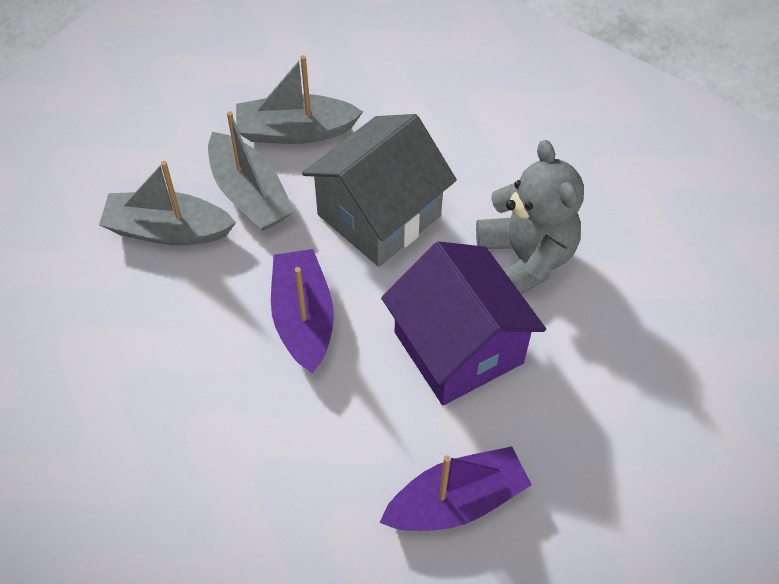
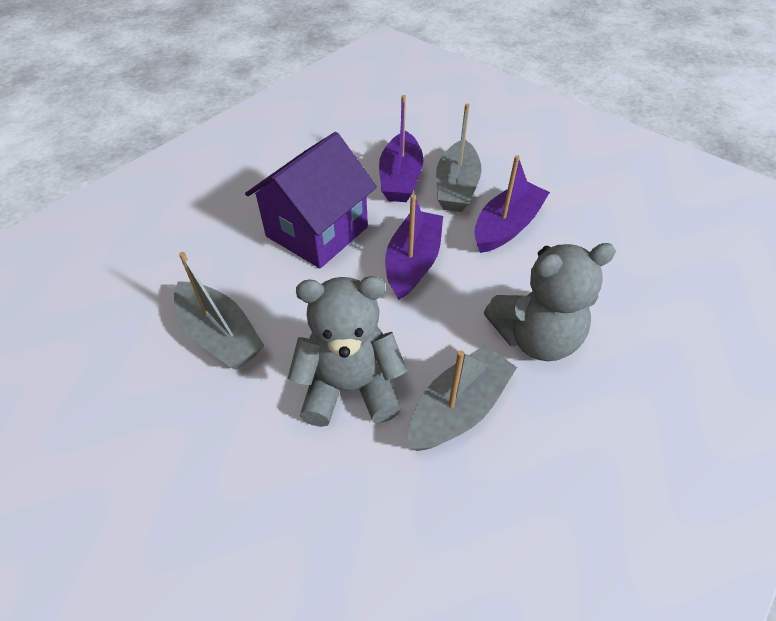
grey house: 1 -> 0
grey teddy bear: 1 -> 2
purple boat: 2 -> 3

